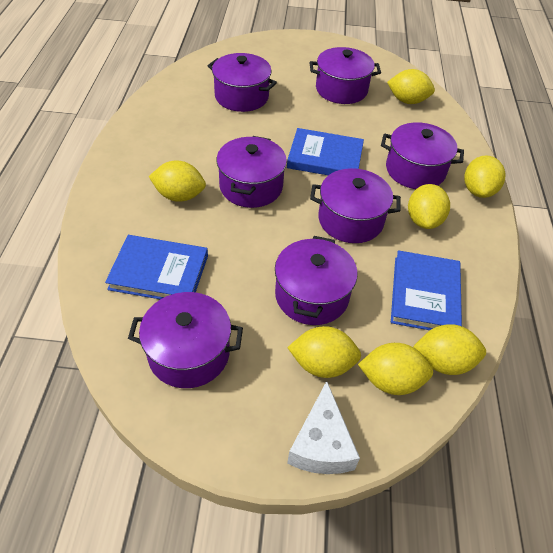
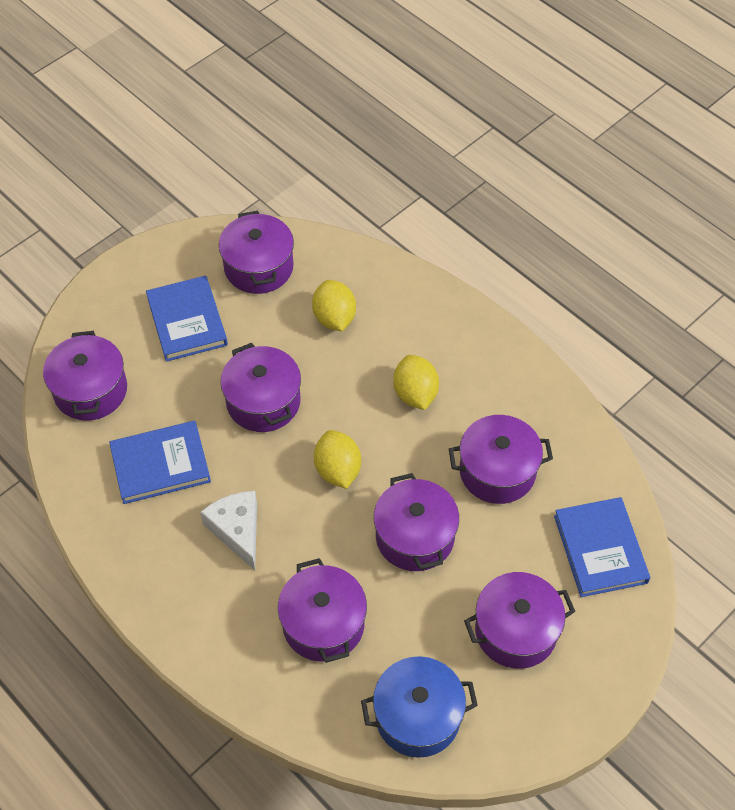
blue pot: 0 -> 1
yellow lemon: 7 -> 3

